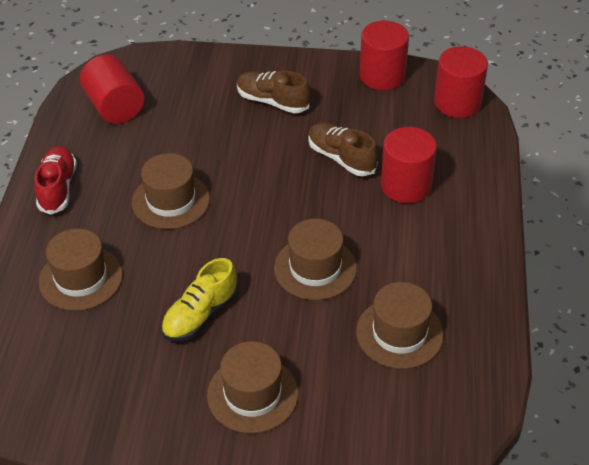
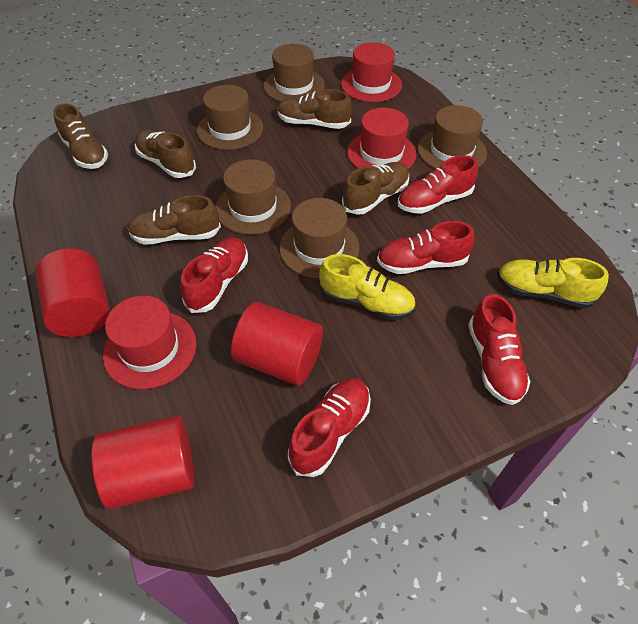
brown shoe: 2 -> 5
red cylinder: 4 -> 3
red hat: 0 -> 3
red shoe: 1 -> 5
yellow shoe: 1 -> 2

